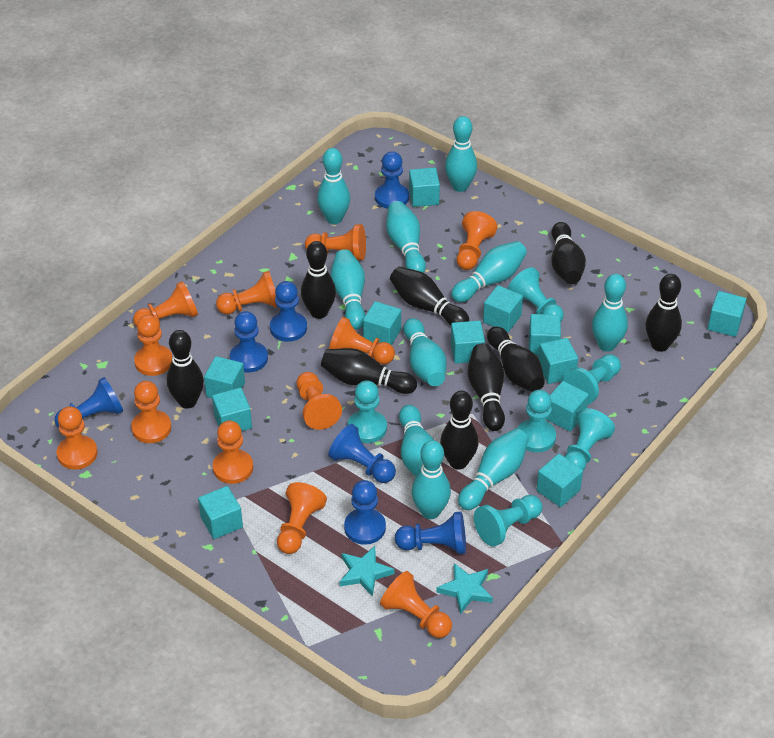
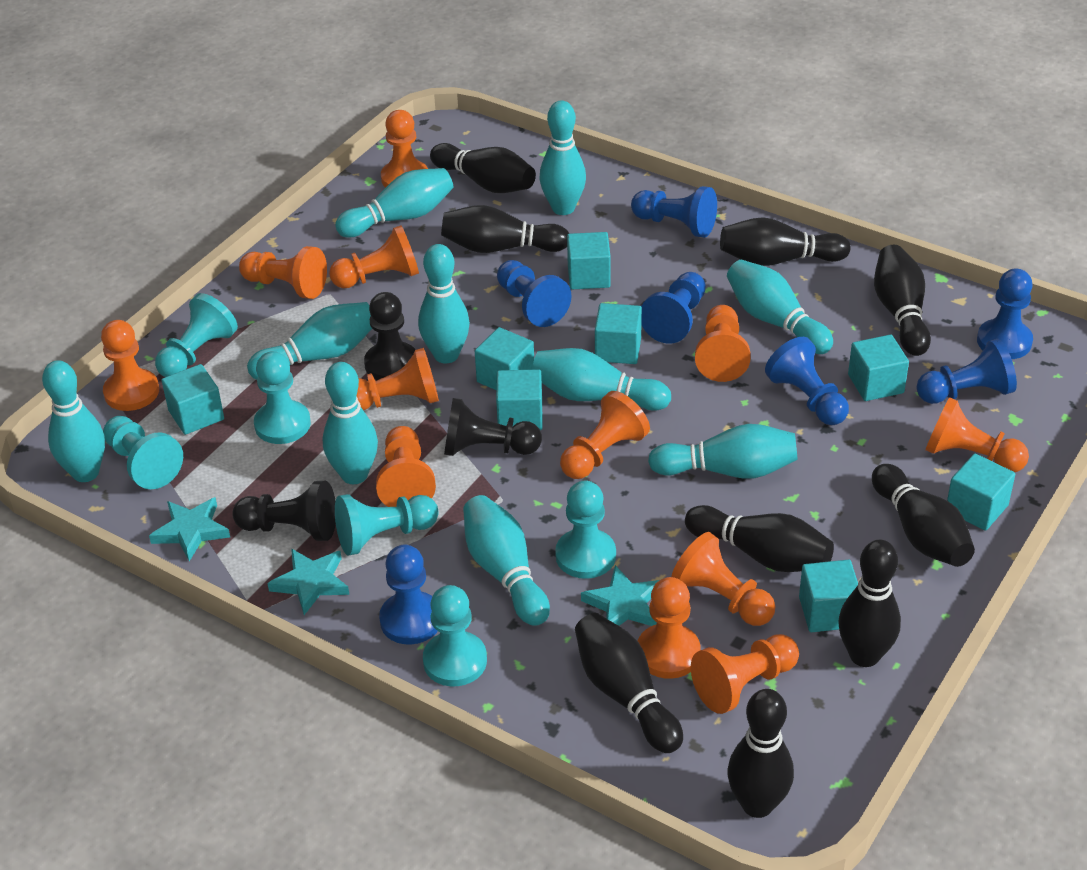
black pawn: 0 -> 3
turquoise cube: 12 -> 8
turquoise star: 2 -> 3

